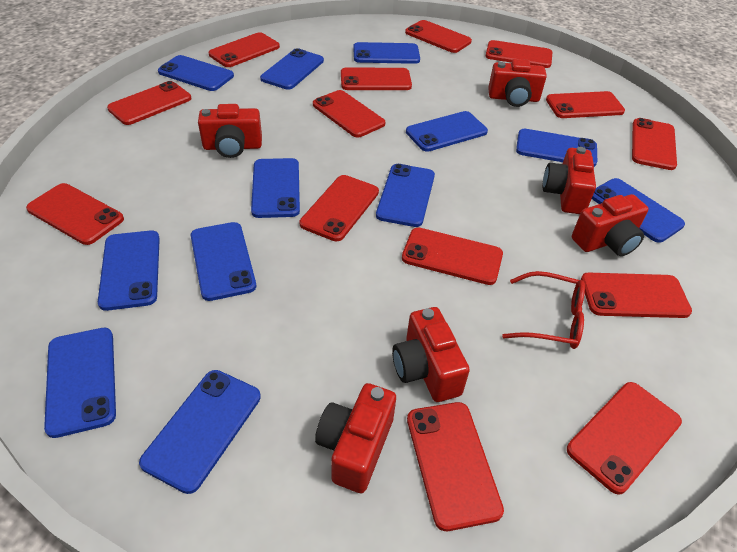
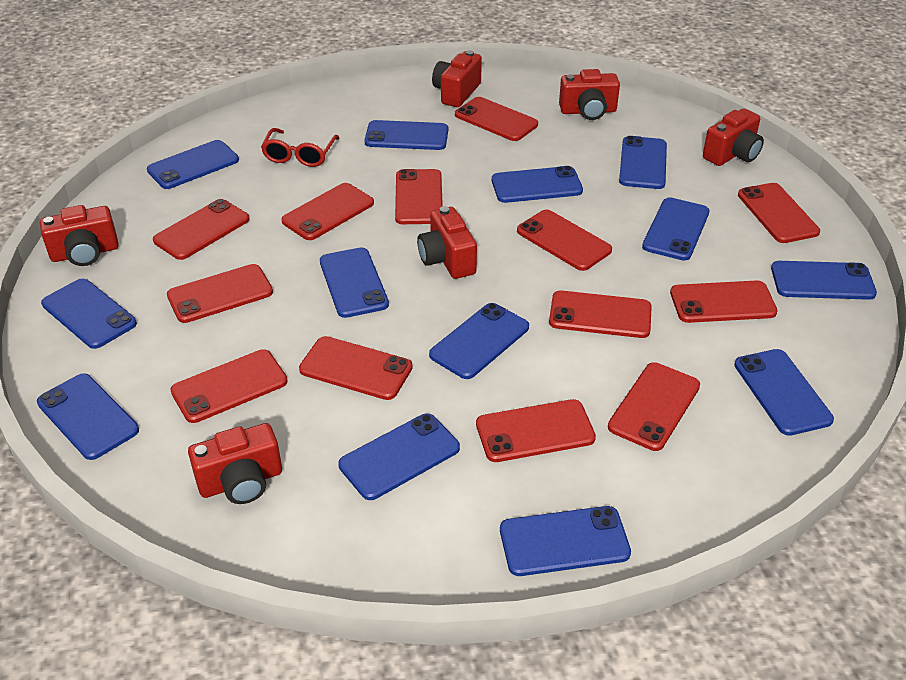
blue phone: 12 -> 13
red phone: 14 -> 13

